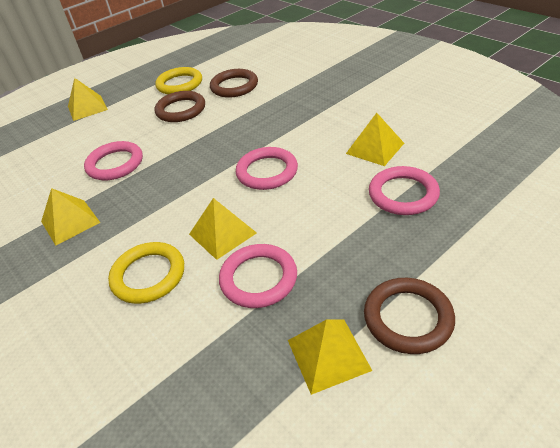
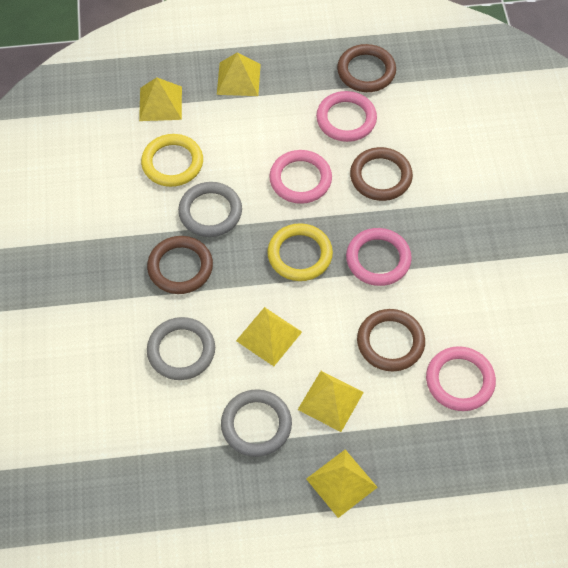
brown ring: 3 -> 4
grey ring: 0 -> 3

